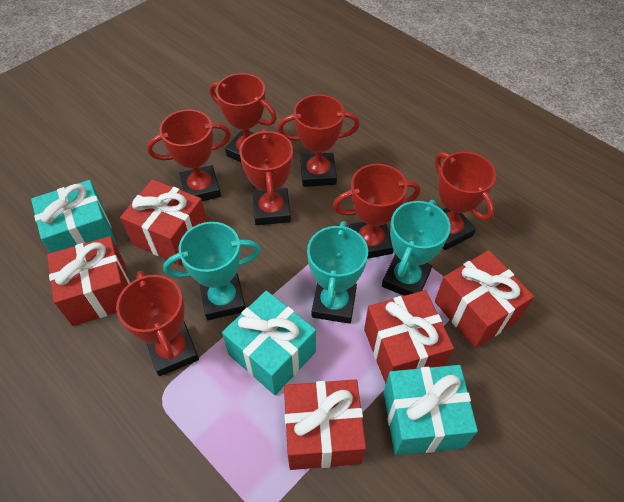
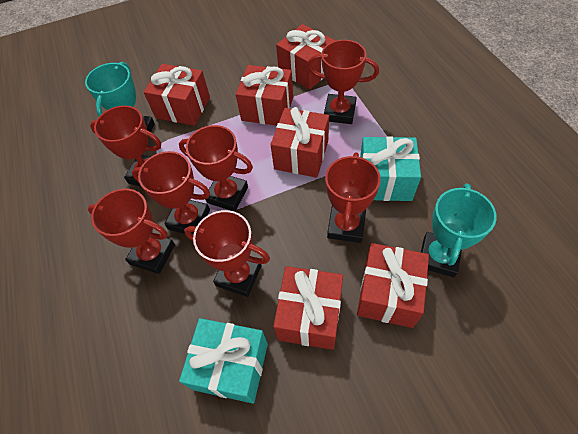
red gift: 5 -> 6
turquoise gift: 3 -> 2
turquoise trophy: 3 -> 2

